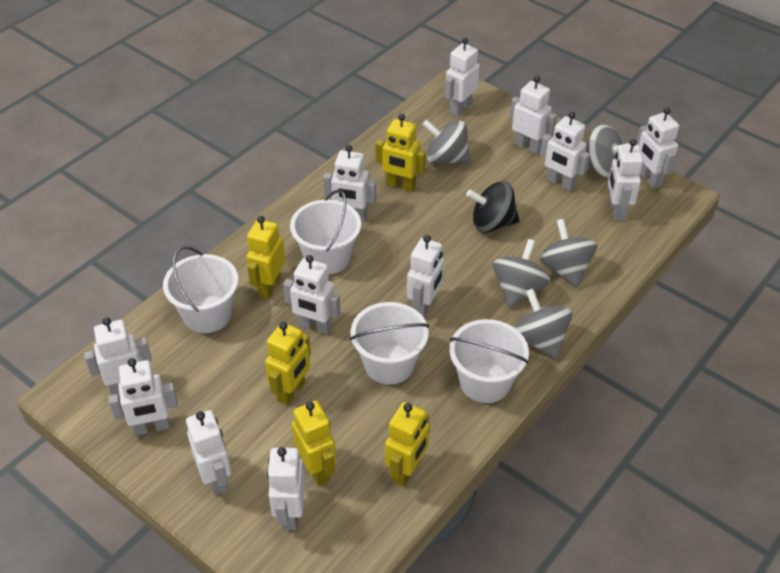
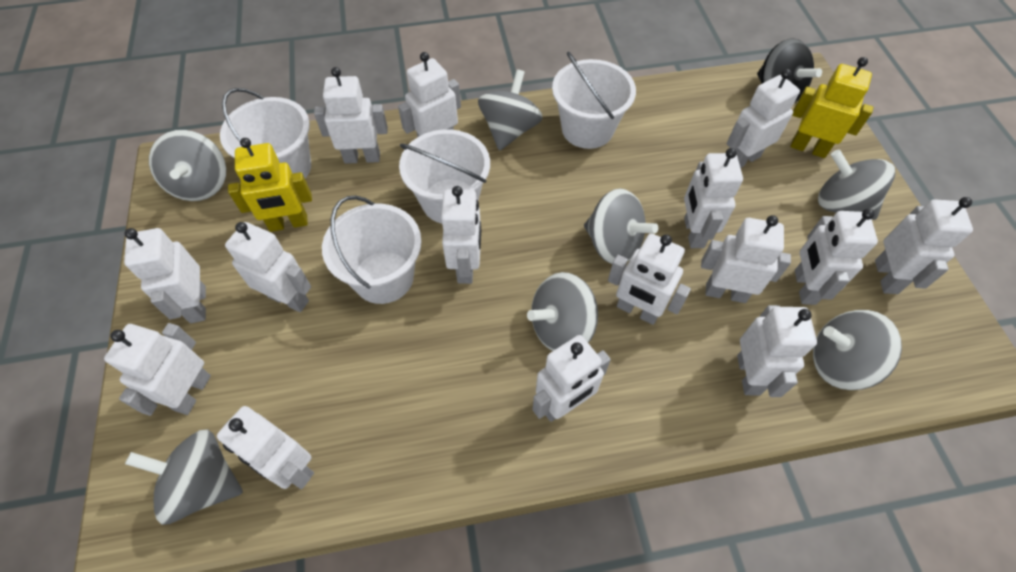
grey spinning top: 5 -> 7
white robot: 12 -> 15
yellow robot: 5 -> 2

